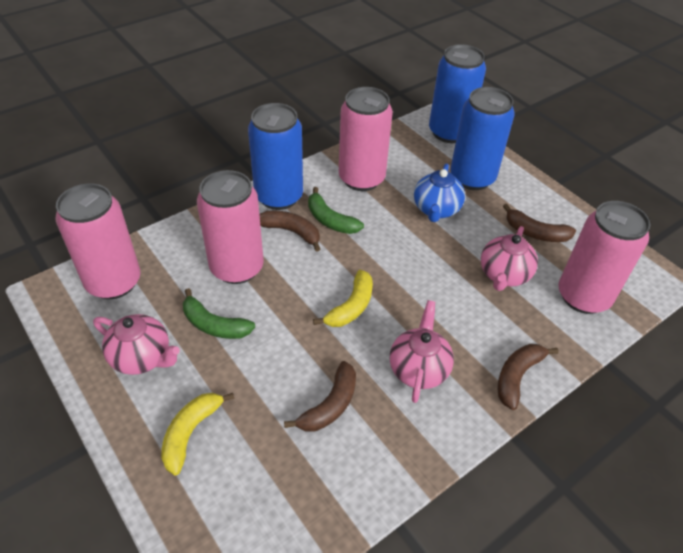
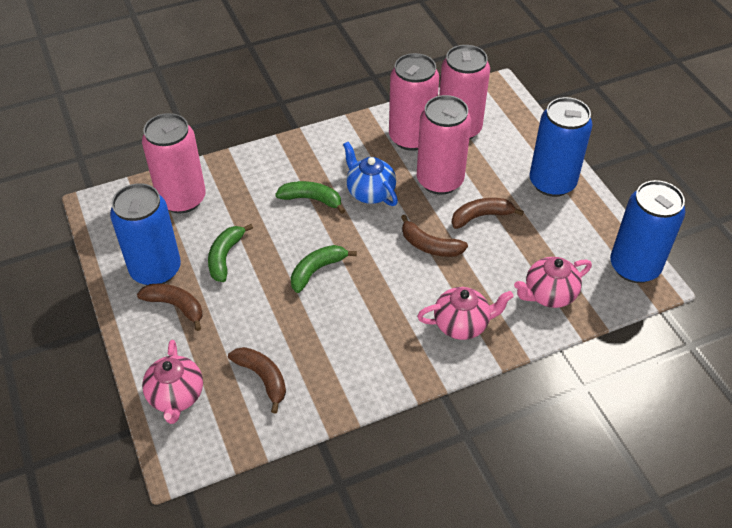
green banana: 2 -> 3
yellow banana: 2 -> 0

